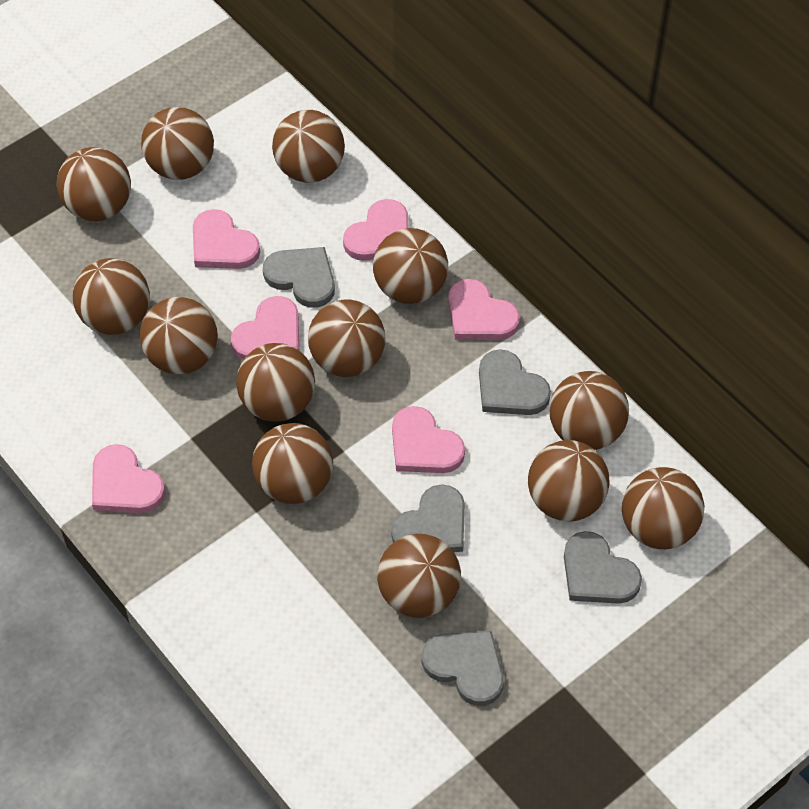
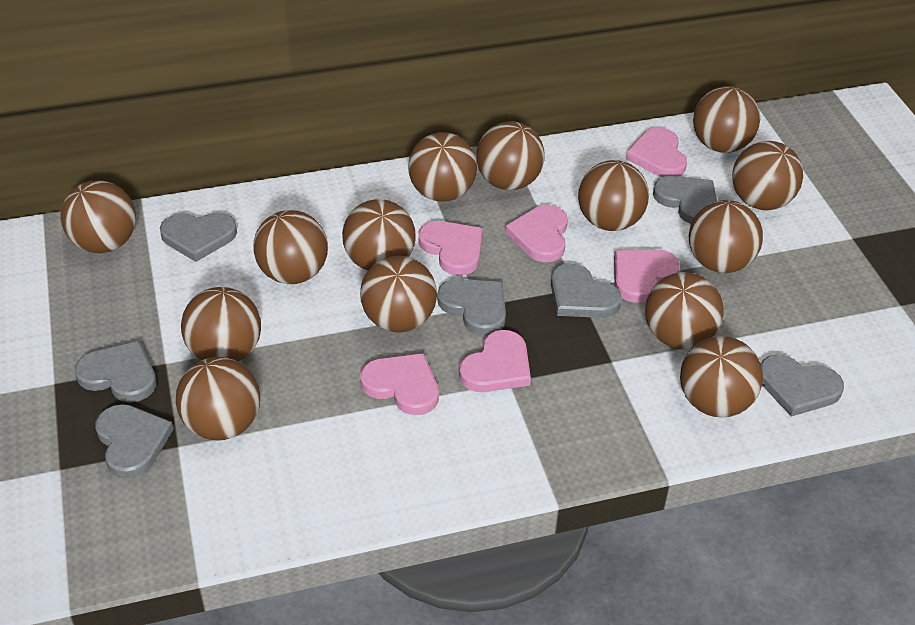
brown ball: 13 -> 14
grey heart: 5 -> 7

